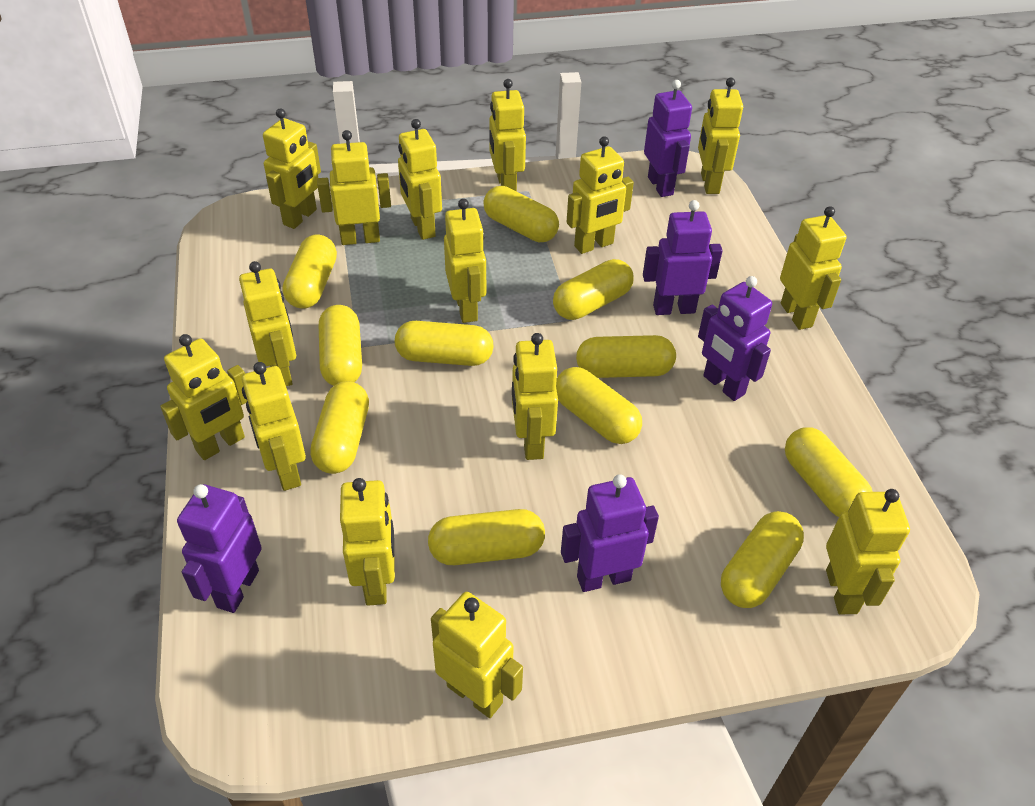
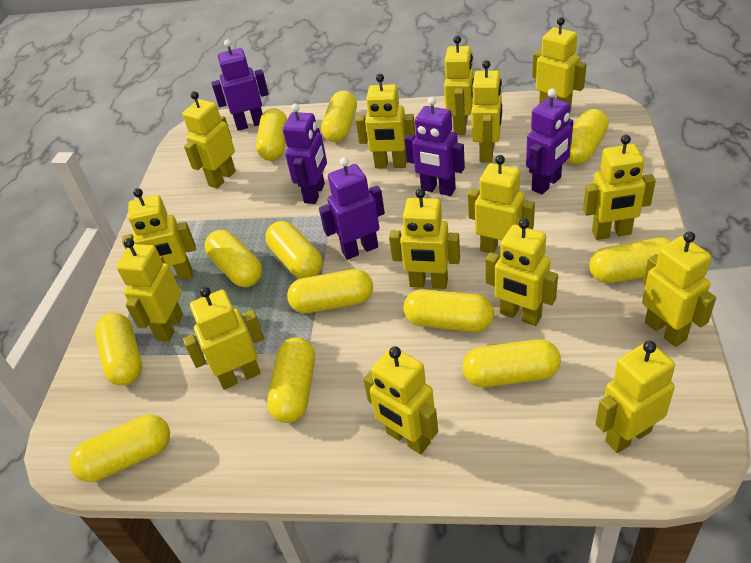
yellow capsule: 11 -> 12

